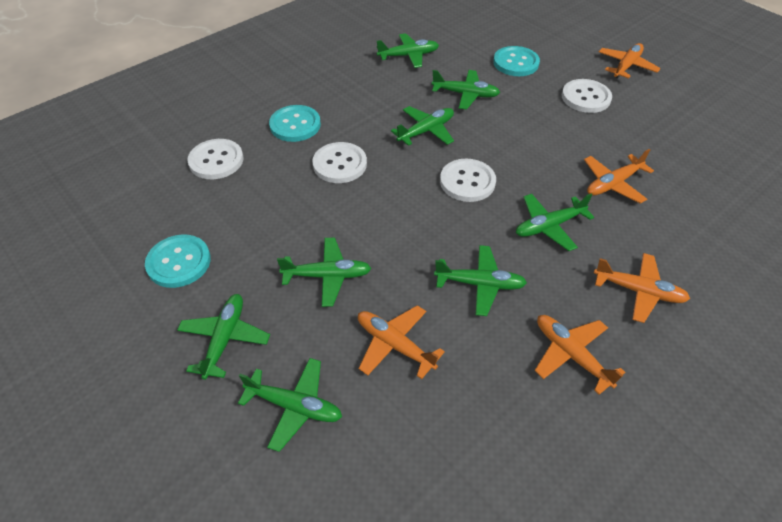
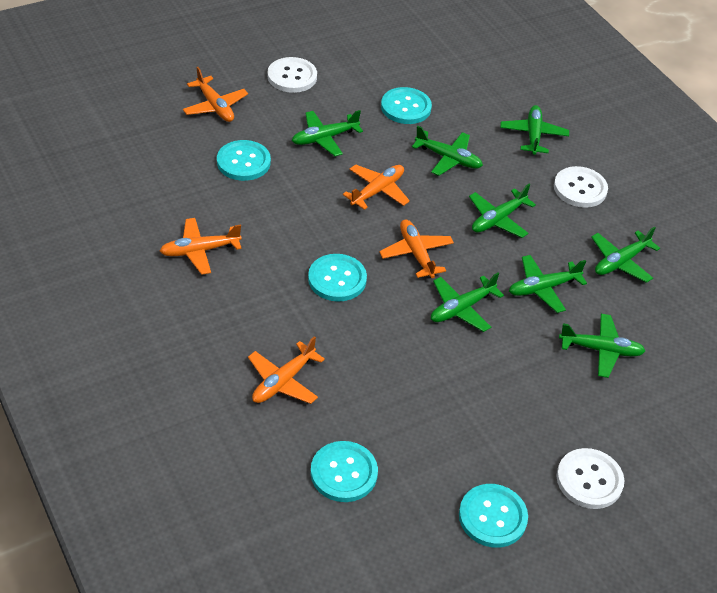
turquoise button: 3 -> 5
white button: 4 -> 3

